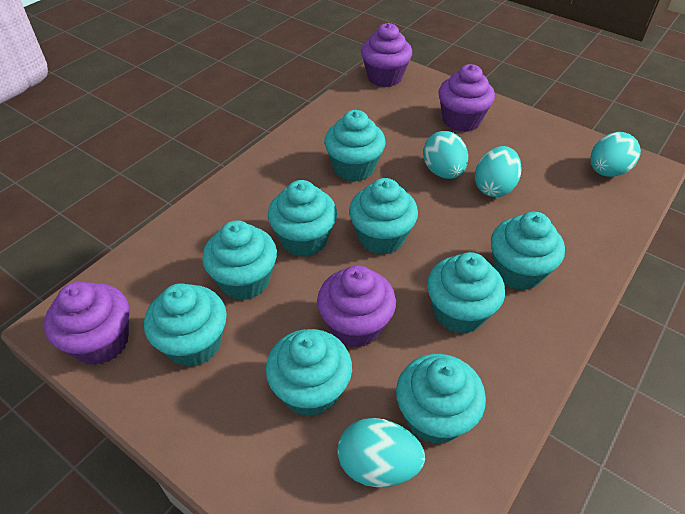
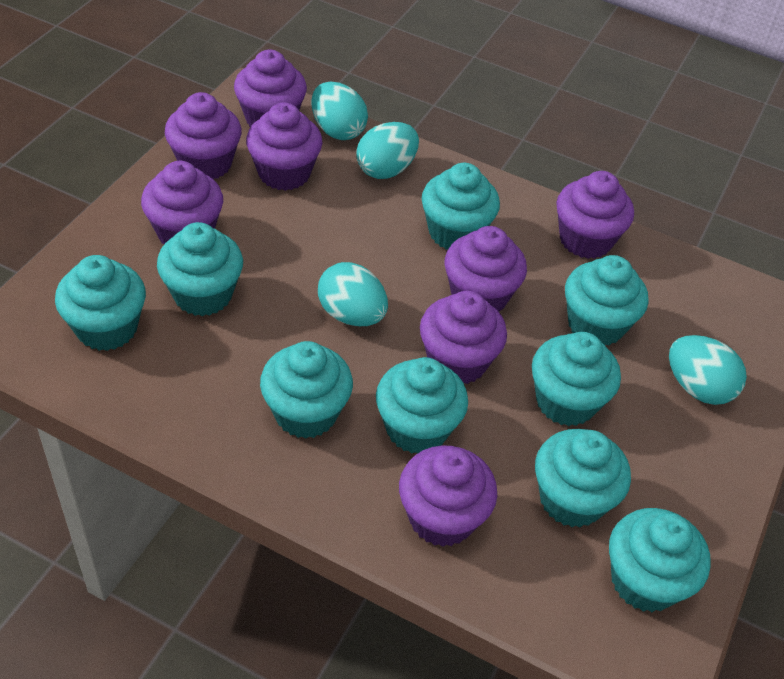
purple cupcake: 4 -> 8

